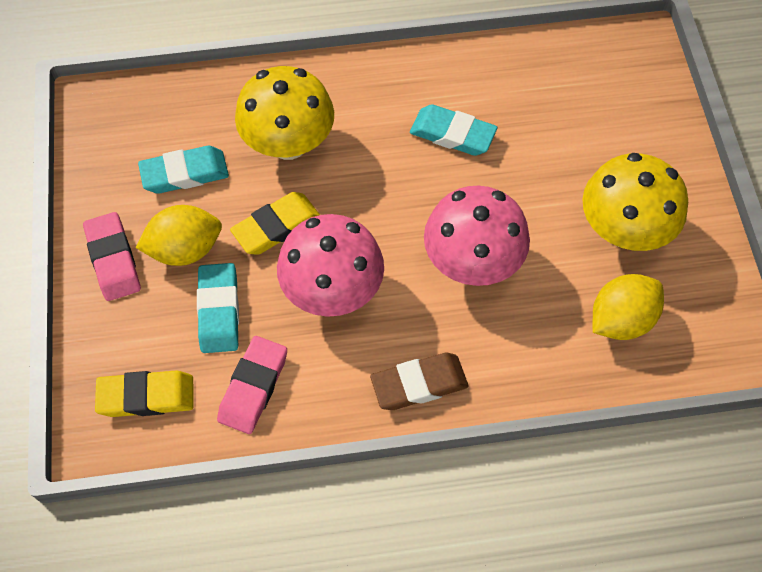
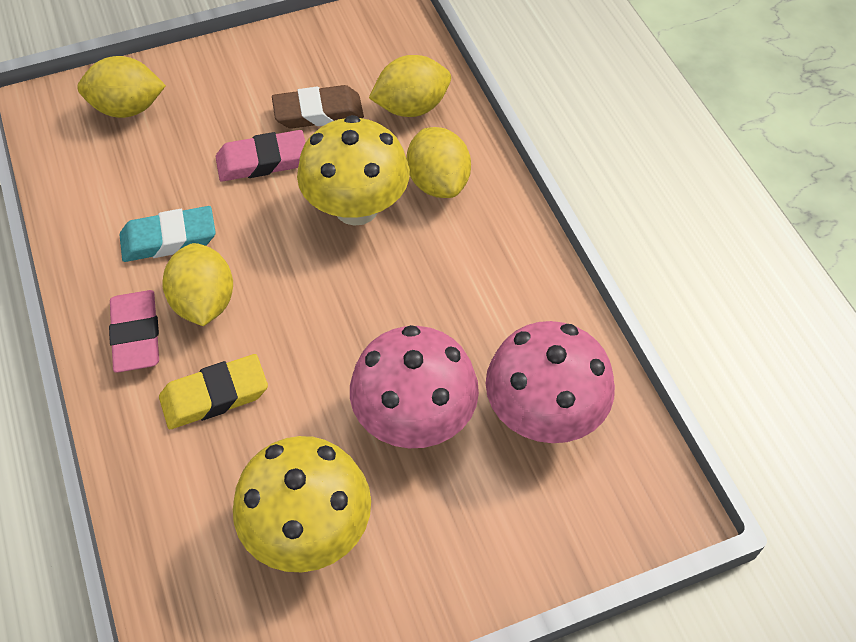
turquoise eraser: 3 -> 1
yellow eraser: 2 -> 1
yellow lemon: 2 -> 4

